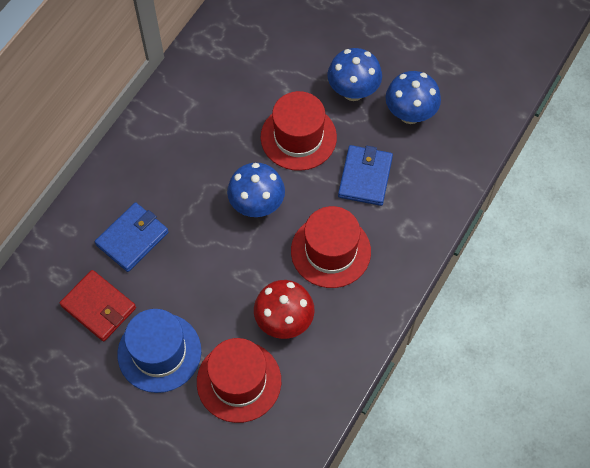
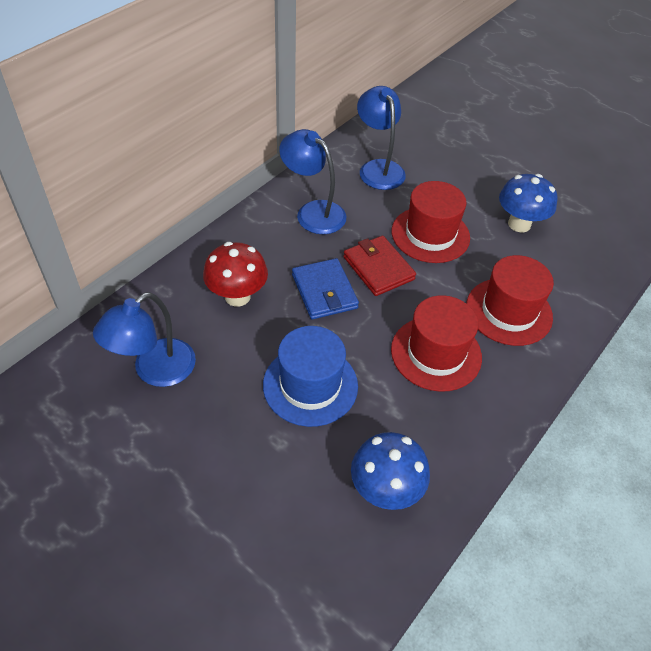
blue lamp: 0 -> 3
blue mushroom: 3 -> 2
blue wallet: 2 -> 1

